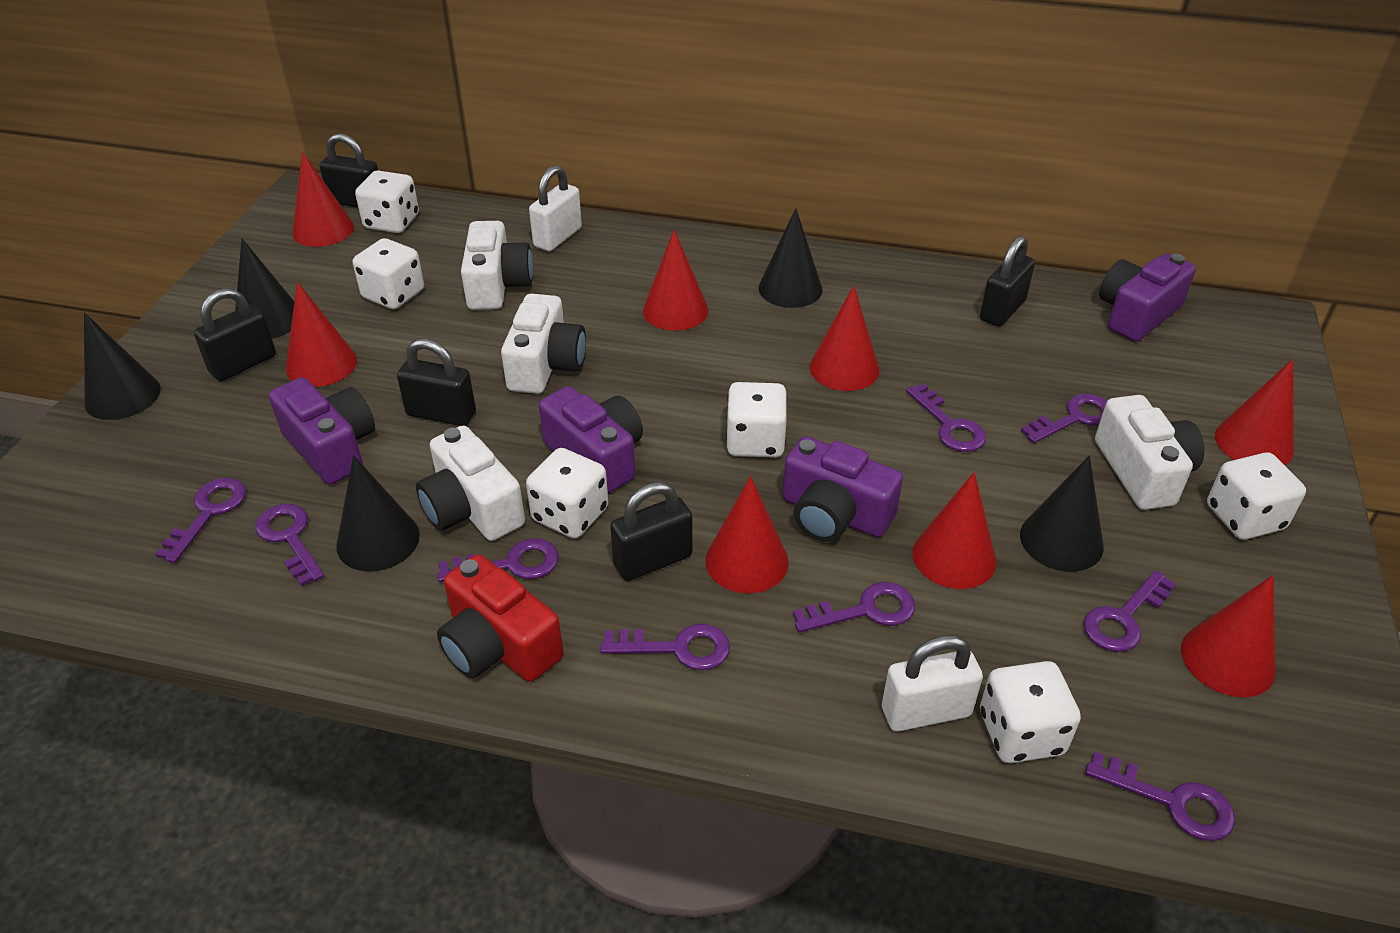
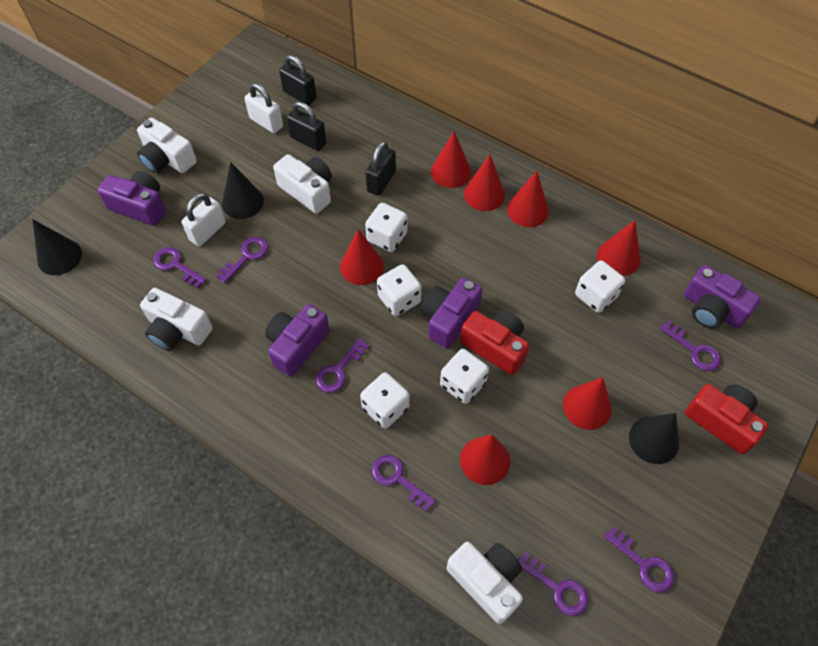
black cone: 5 -> 3
black padlock: 5 -> 3
purple key: 9 -> 7
red camera: 1 -> 2
red cone: 8 -> 7
white dice: 6 -> 5

